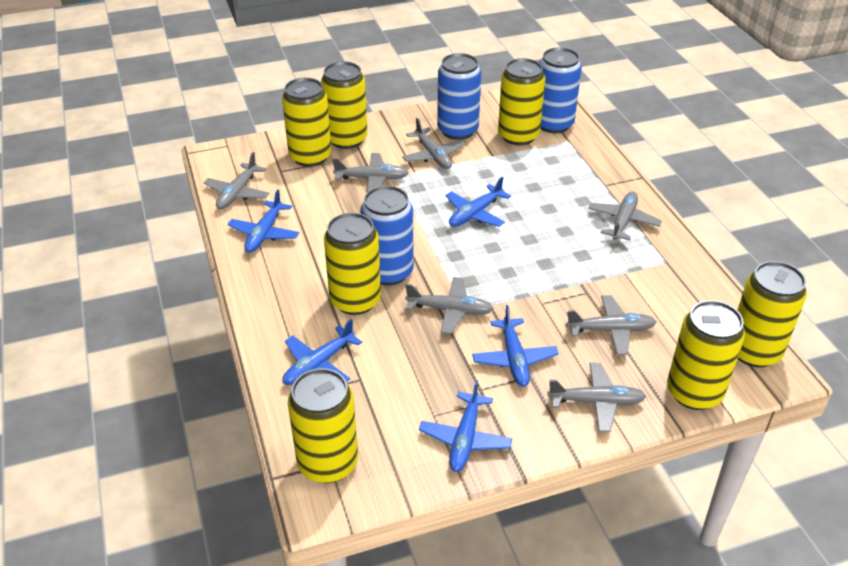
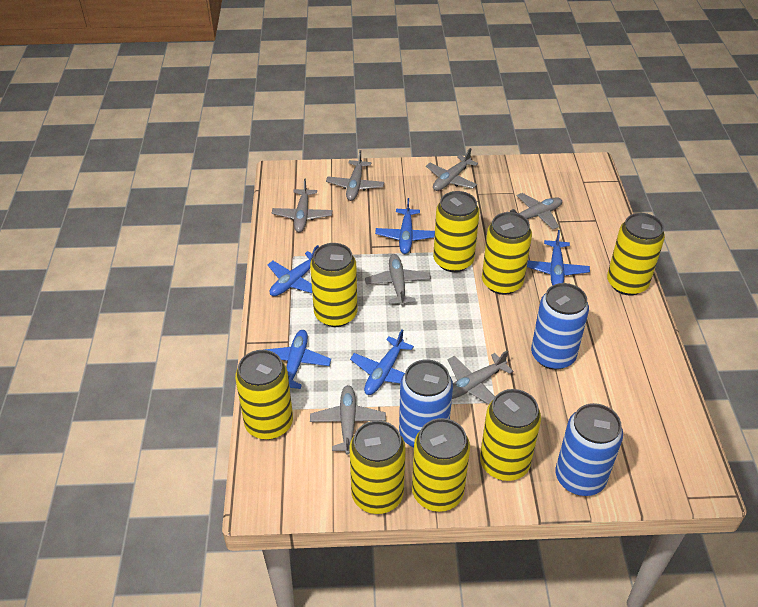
yellow can: 7 -> 8

